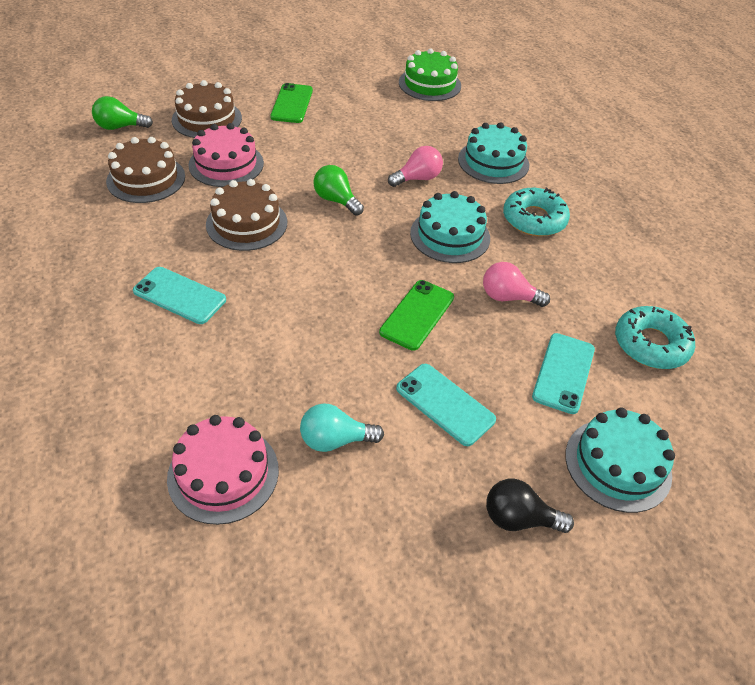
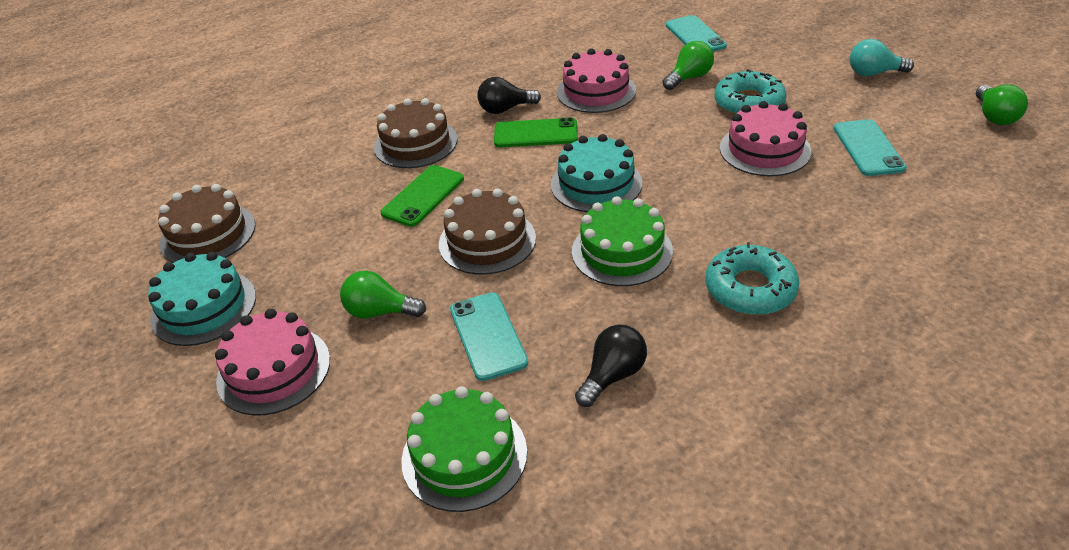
black light bulb: 1 -> 2
green cake: 1 -> 2
green light bulb: 2 -> 3
pink cake: 2 -> 3
pink light bulb: 2 -> 0
turquoise cake: 3 -> 2

